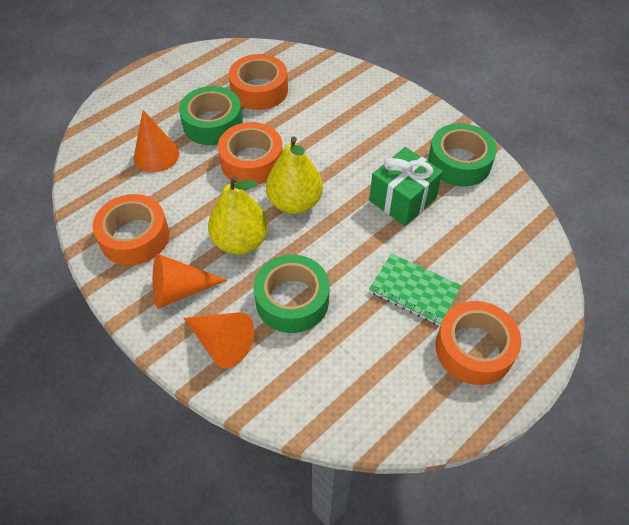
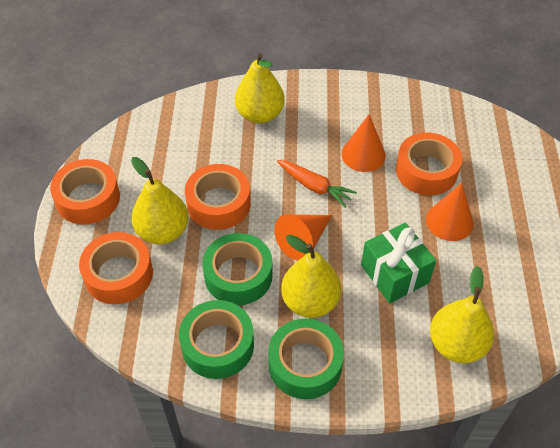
green notebook: 1 -> 0
orange carrot: 0 -> 1
yellow pear: 2 -> 4

